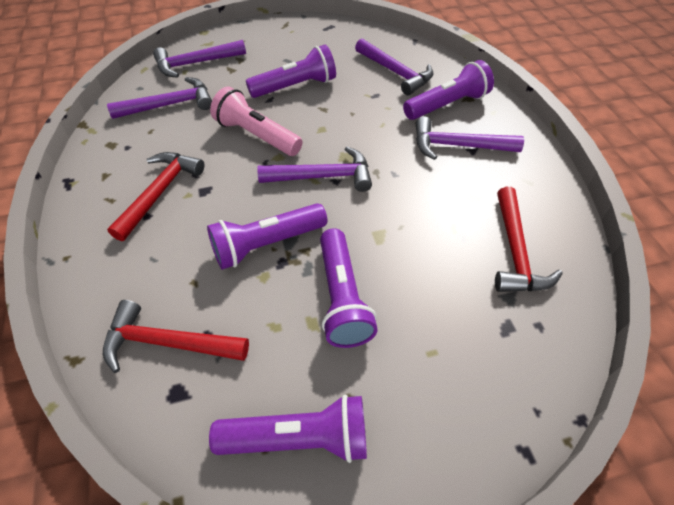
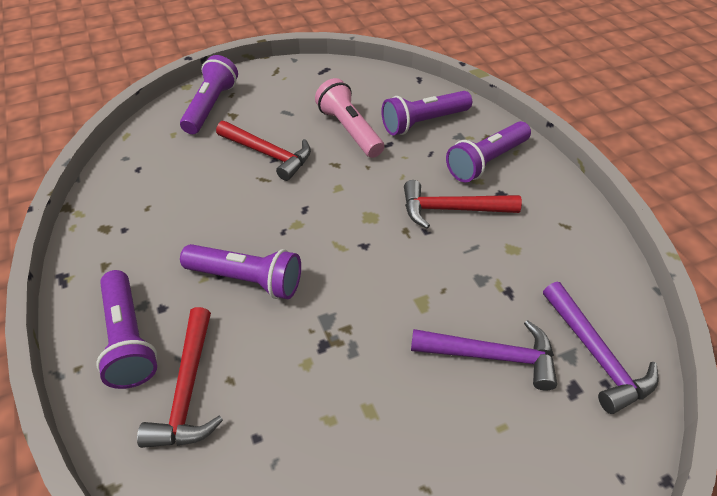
purple hammer: 5 -> 2

